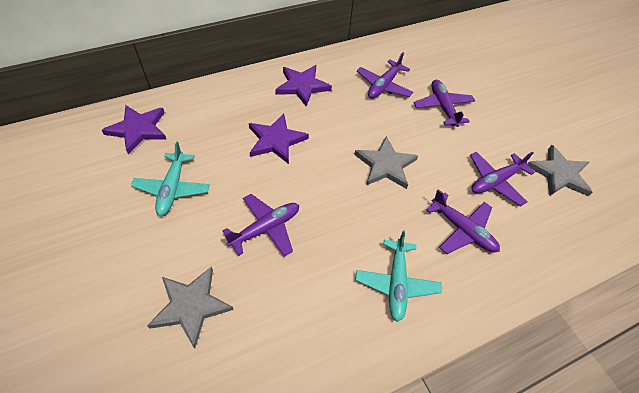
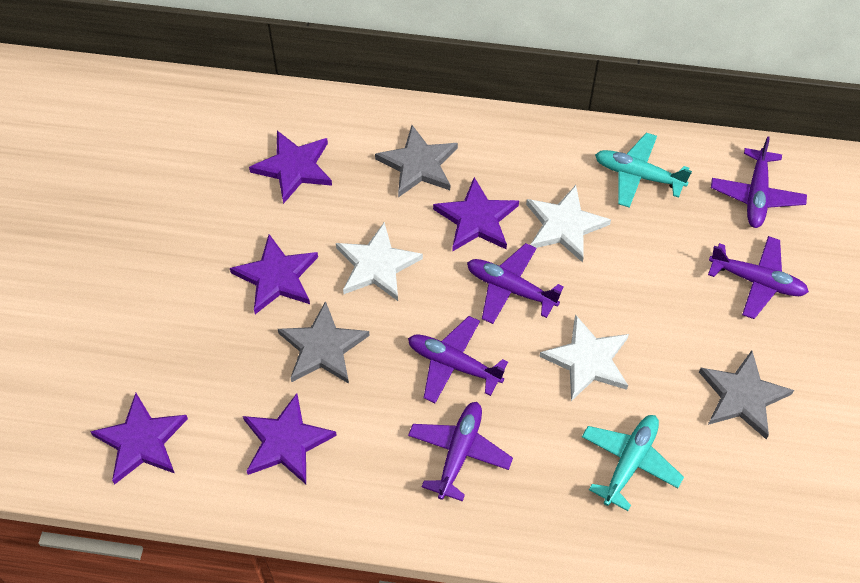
purple star: 3 -> 5
white star: 0 -> 3

